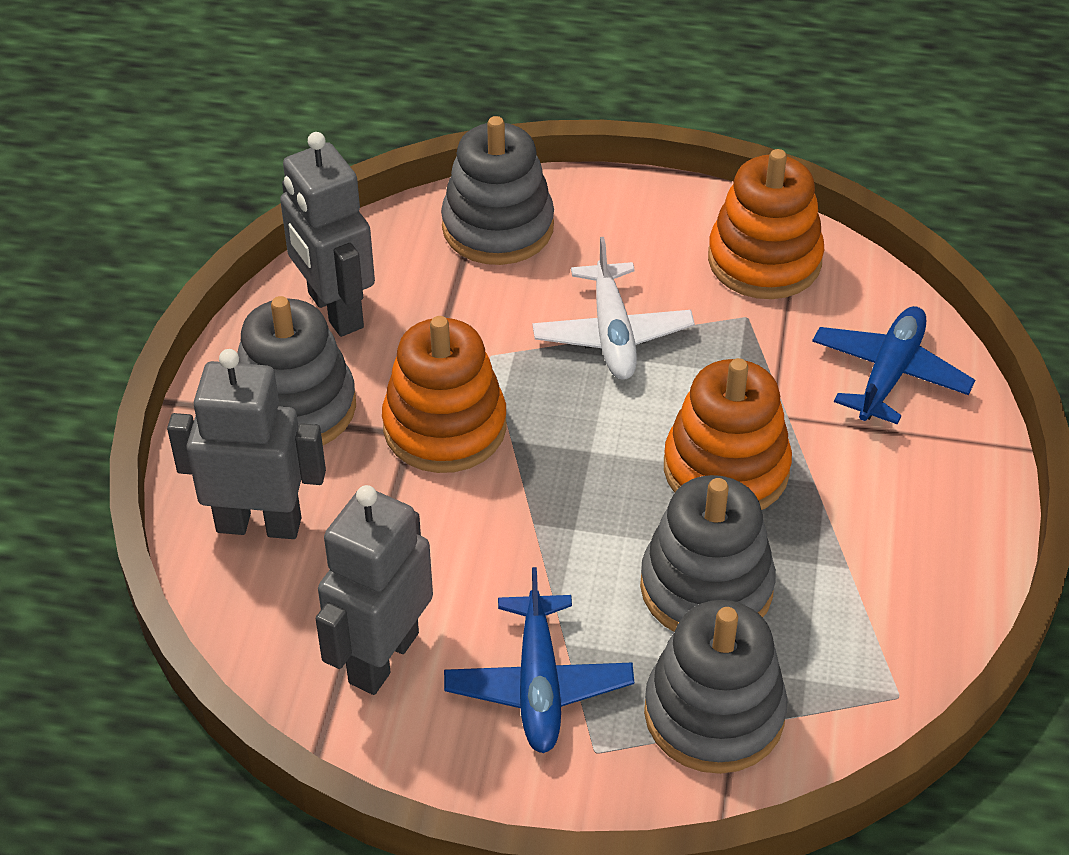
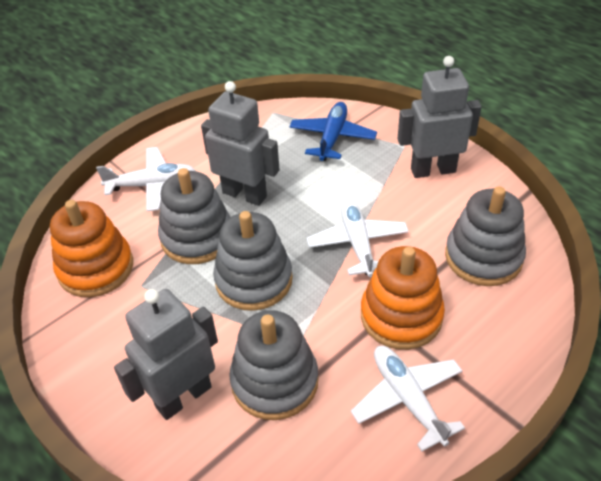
blue plane: 2 -> 1
orange stacking toy: 3 -> 2
white plane: 1 -> 3

